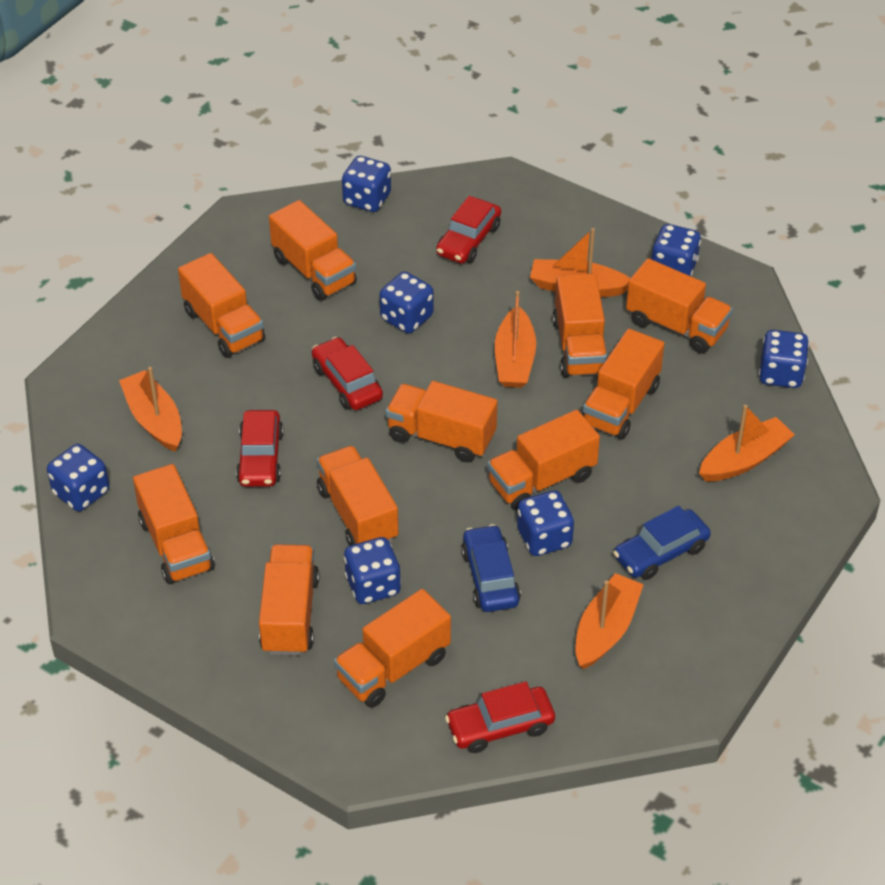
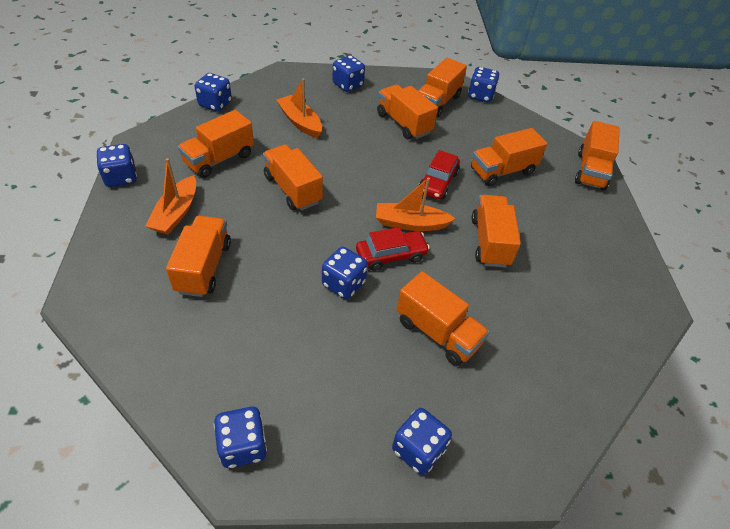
blue car: 2 -> 0
orange boat: 5 -> 3
orange truck: 11 -> 9
red car: 4 -> 2

